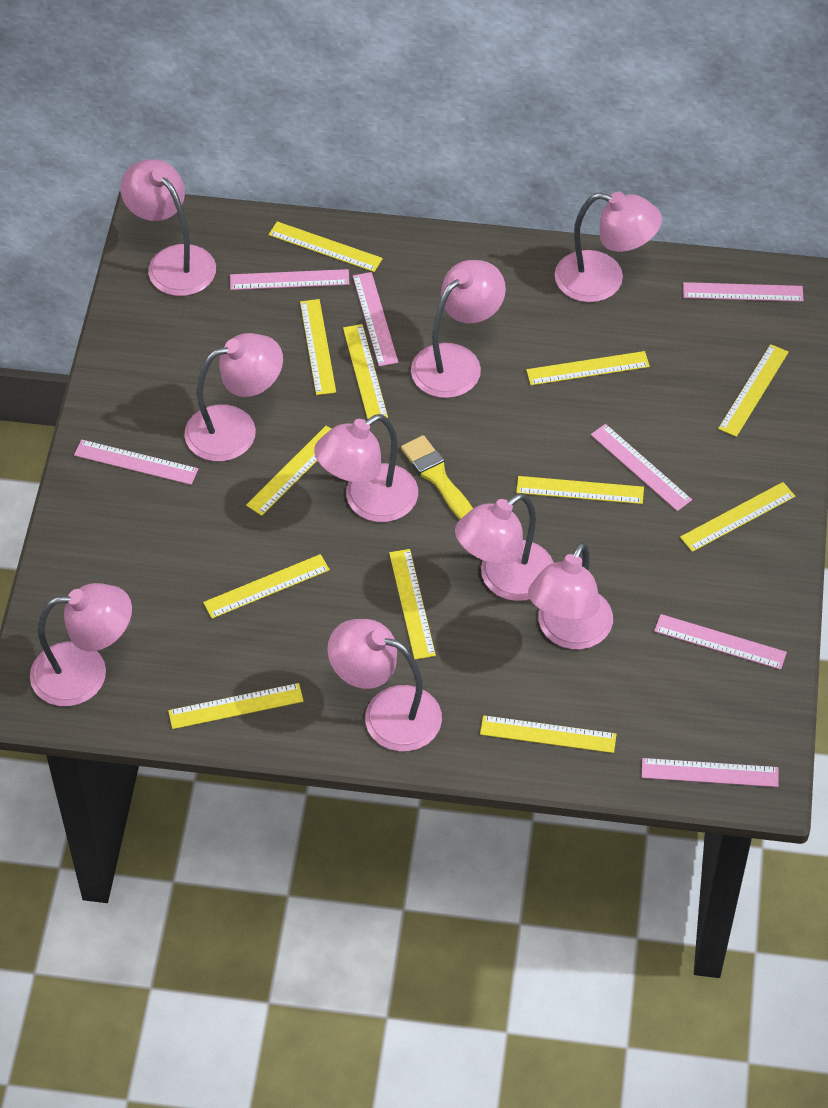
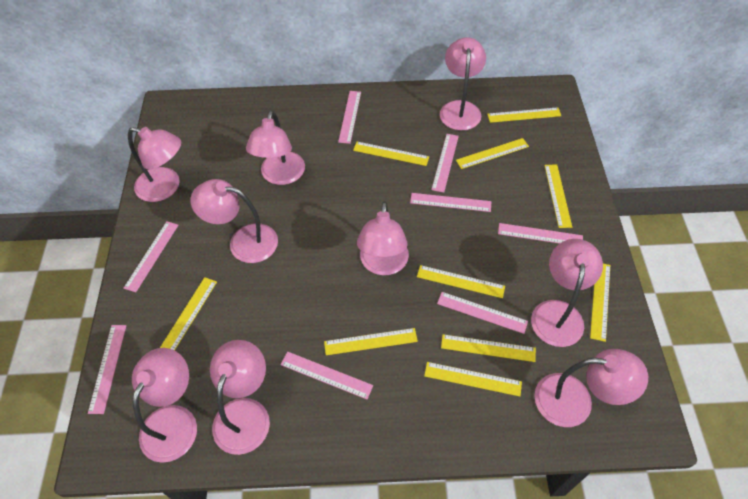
pink ruler: 7 -> 8
yellow brush: 1 -> 0
yellow ruler: 12 -> 10

